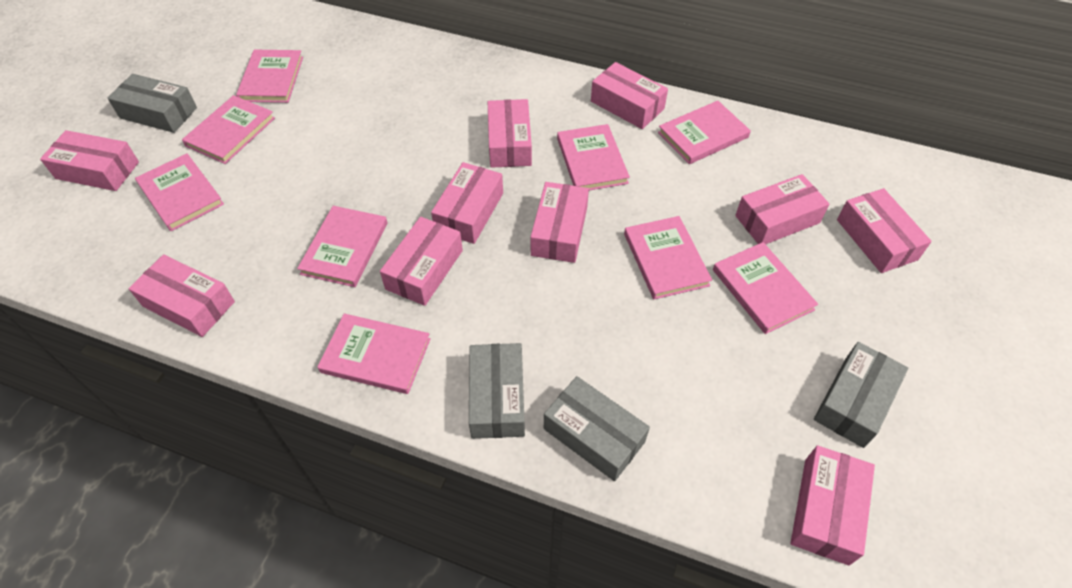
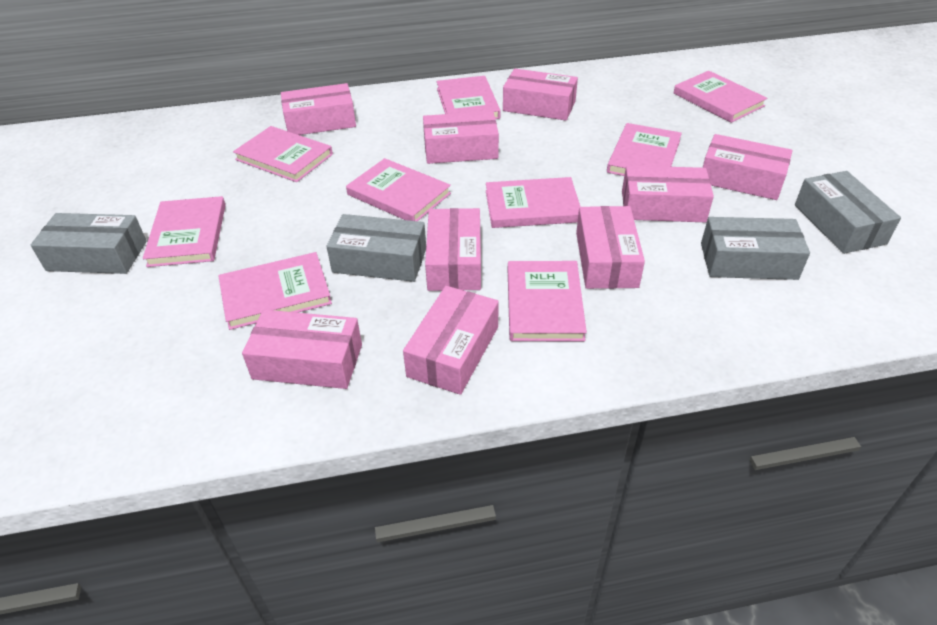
pink box: 10 -> 9

